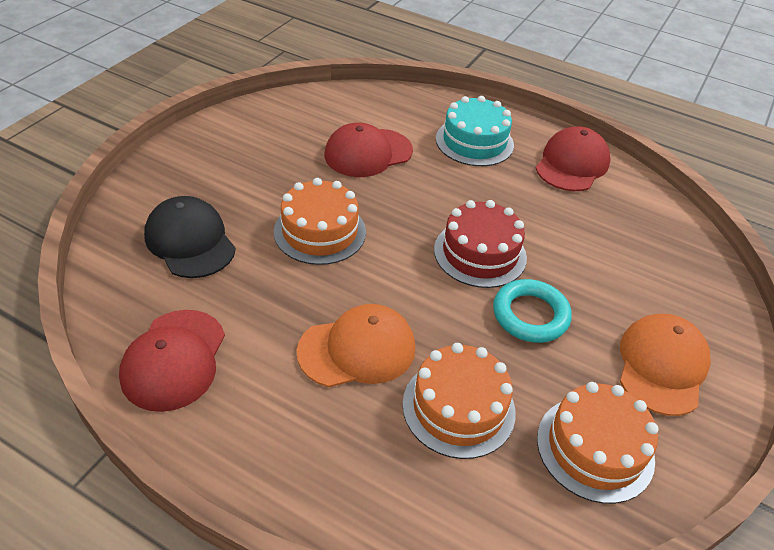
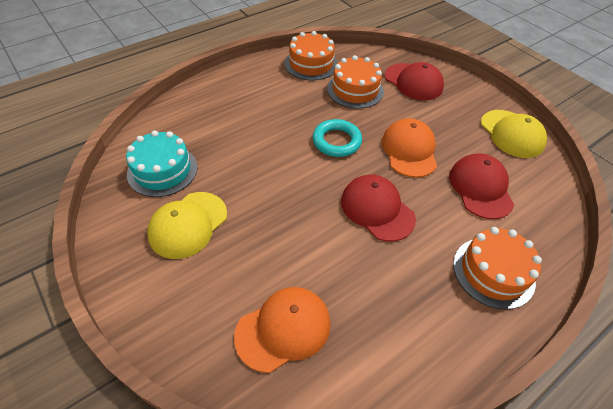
black cap: 1 -> 0
red cake: 1 -> 0
yellow cap: 0 -> 2

